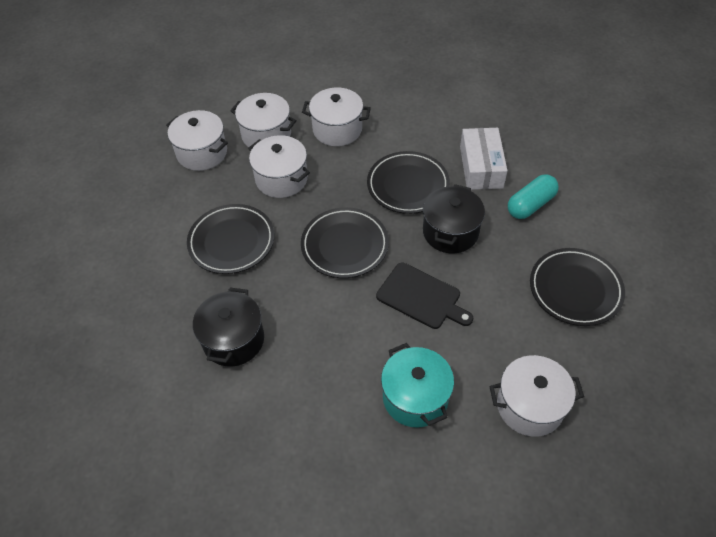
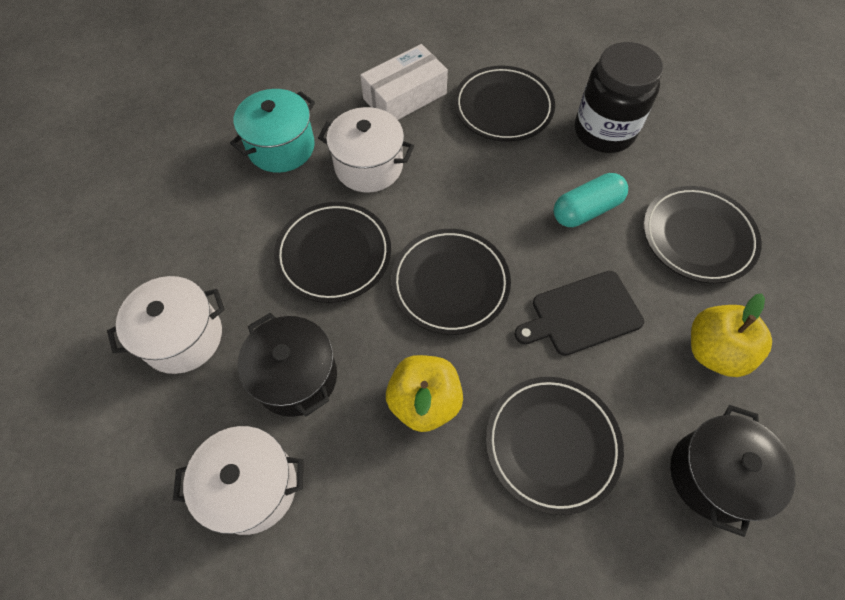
black jar: 0 -> 1
black plate: 4 -> 5
white pot: 5 -> 3
yellow apple: 0 -> 2

